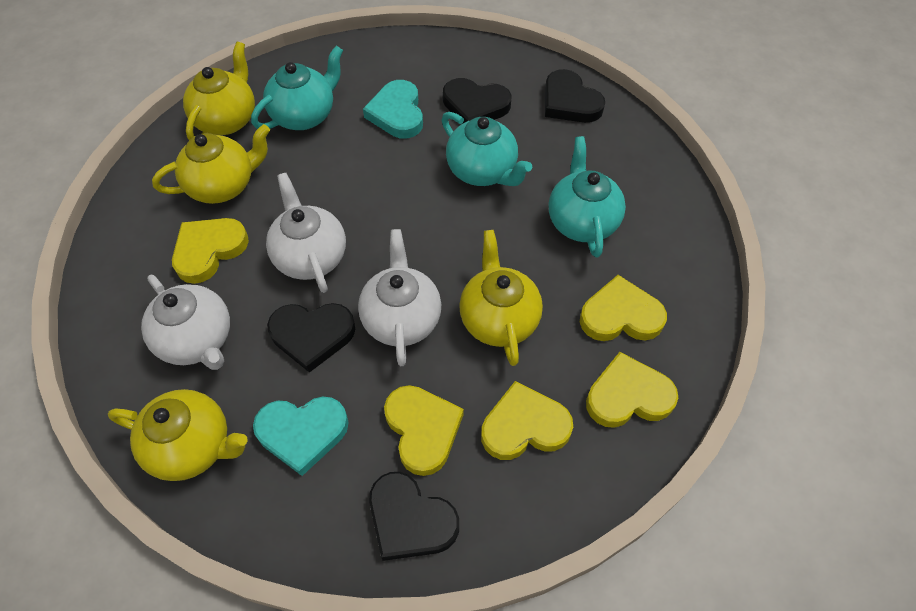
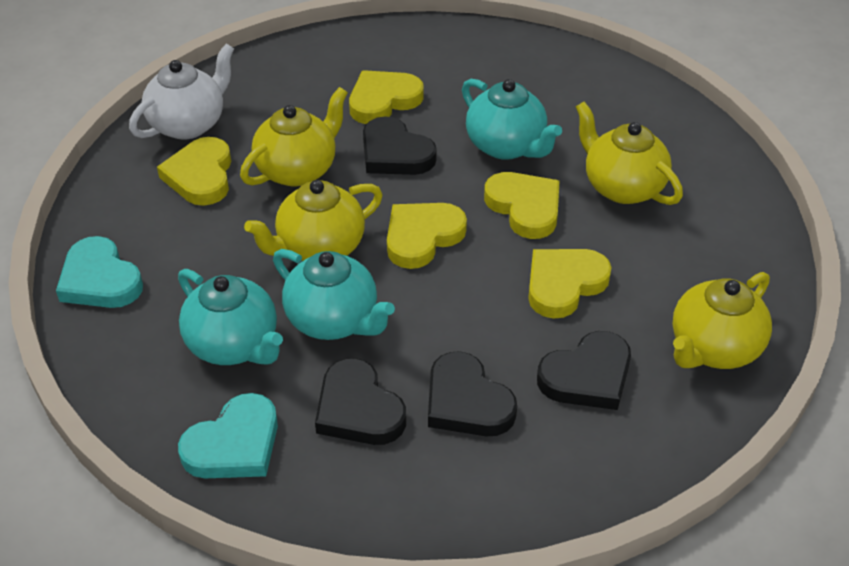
white teapot: 3 -> 1

